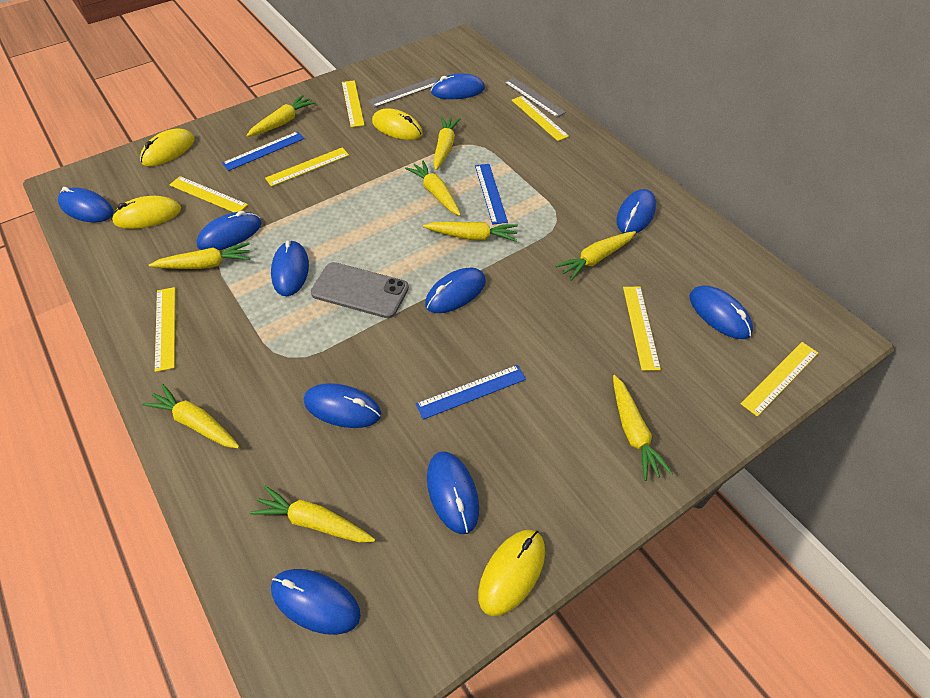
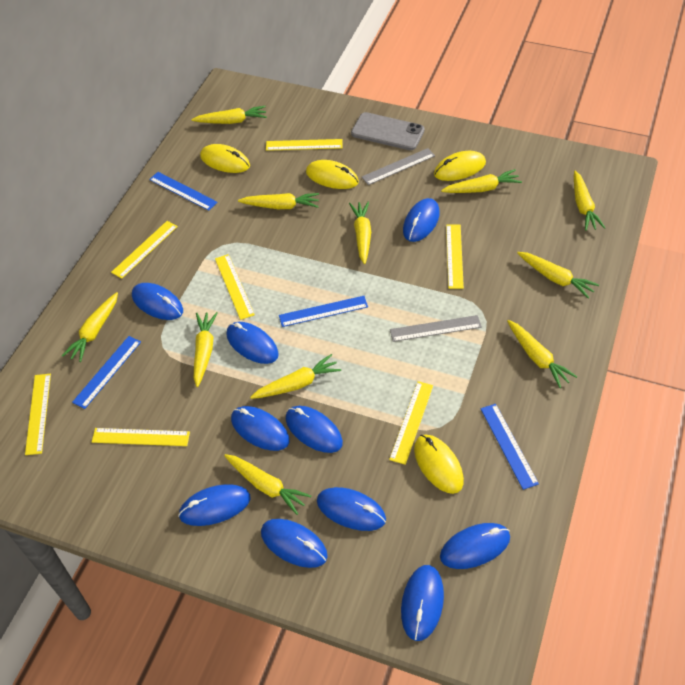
blue ruler: 3 -> 4
yellow carrot: 9 -> 11

